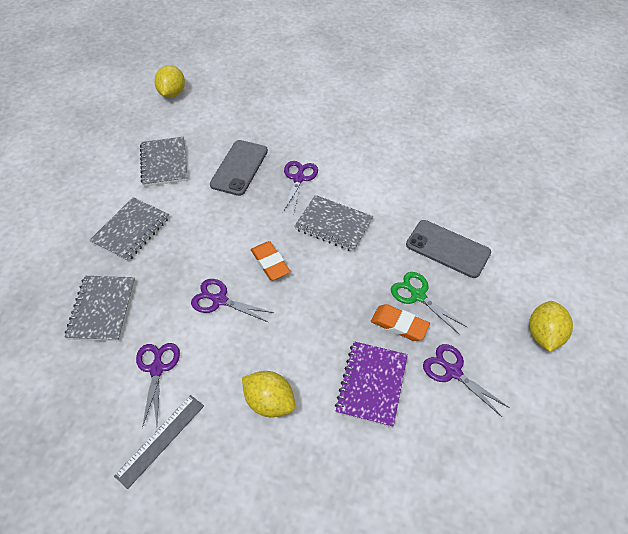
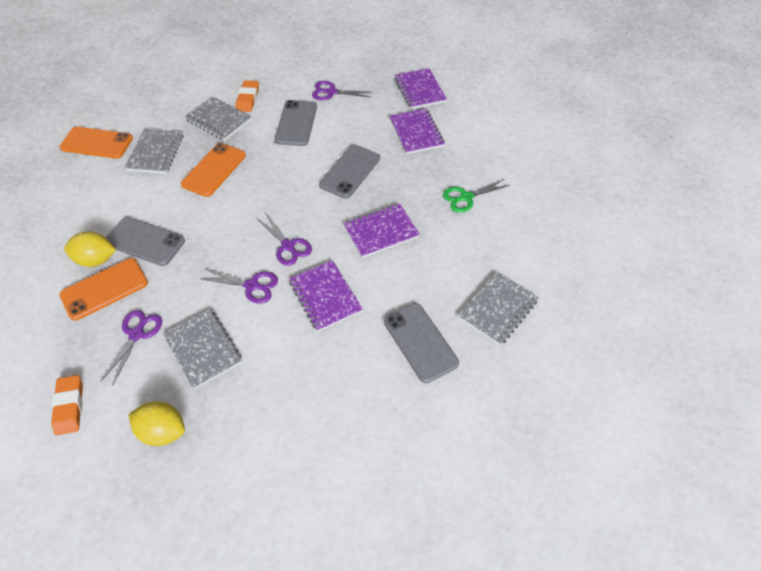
grey phone: 2 -> 4
grey ruler: 1 -> 0
orange phone: 0 -> 3
purple notebook: 1 -> 4
yellow lemon: 3 -> 2

